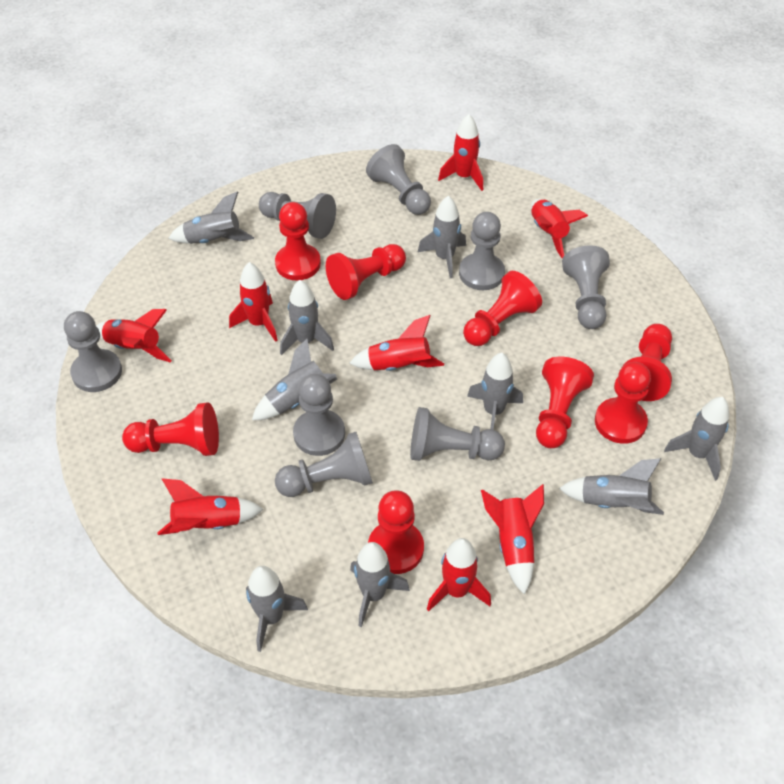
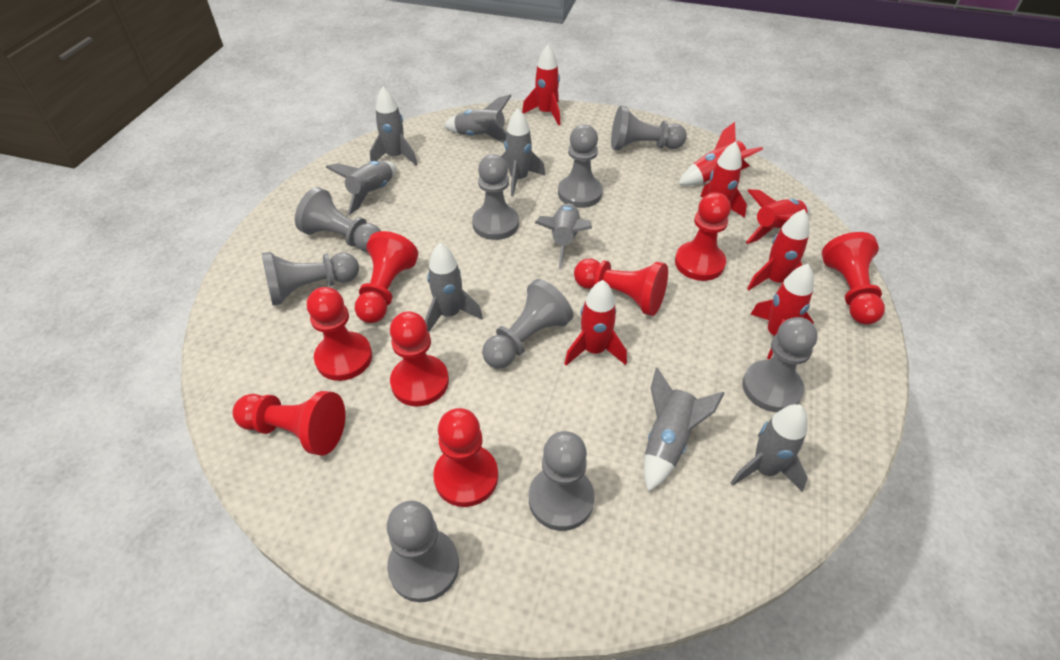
grey pawn: 8 -> 9
grey rocket: 9 -> 8
red rocket: 8 -> 7

